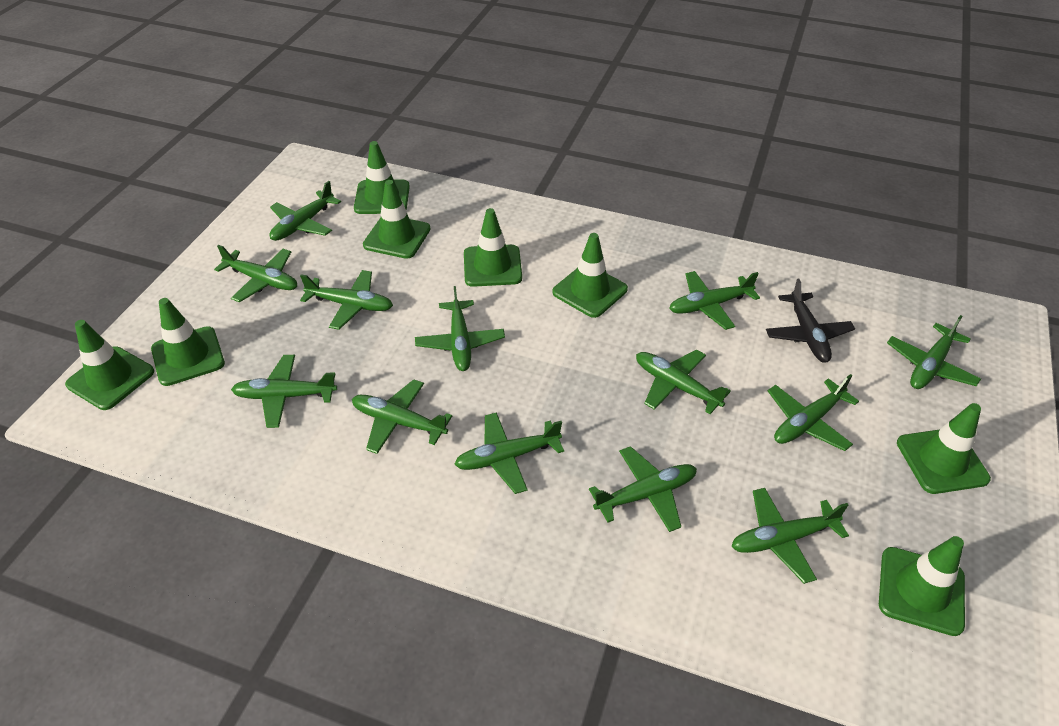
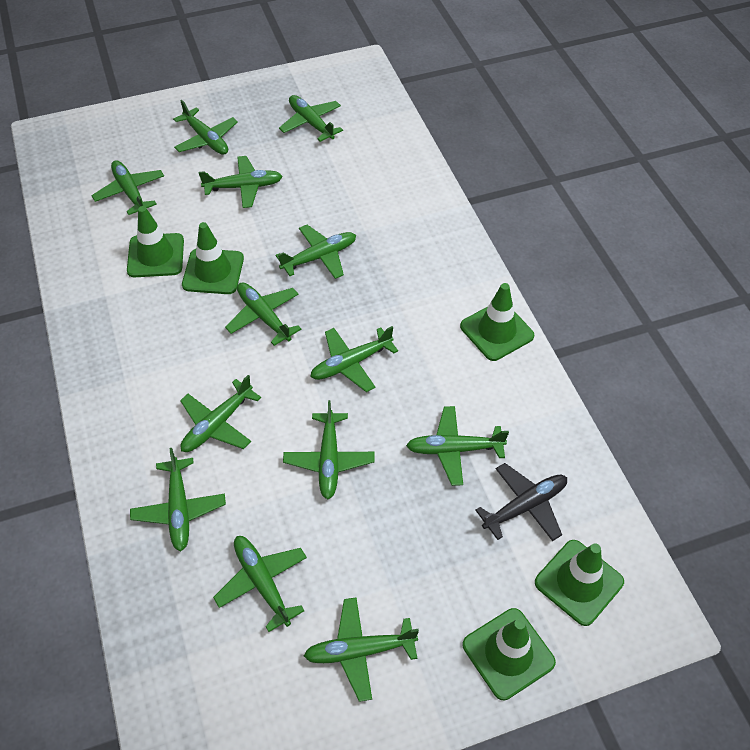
green traffic cone: 8 -> 5

